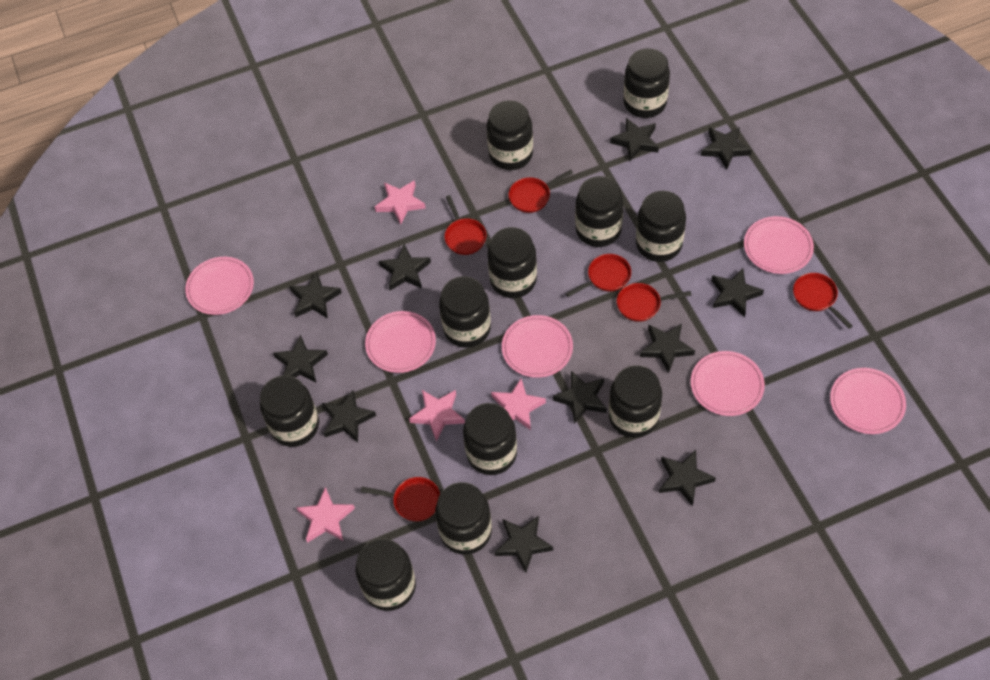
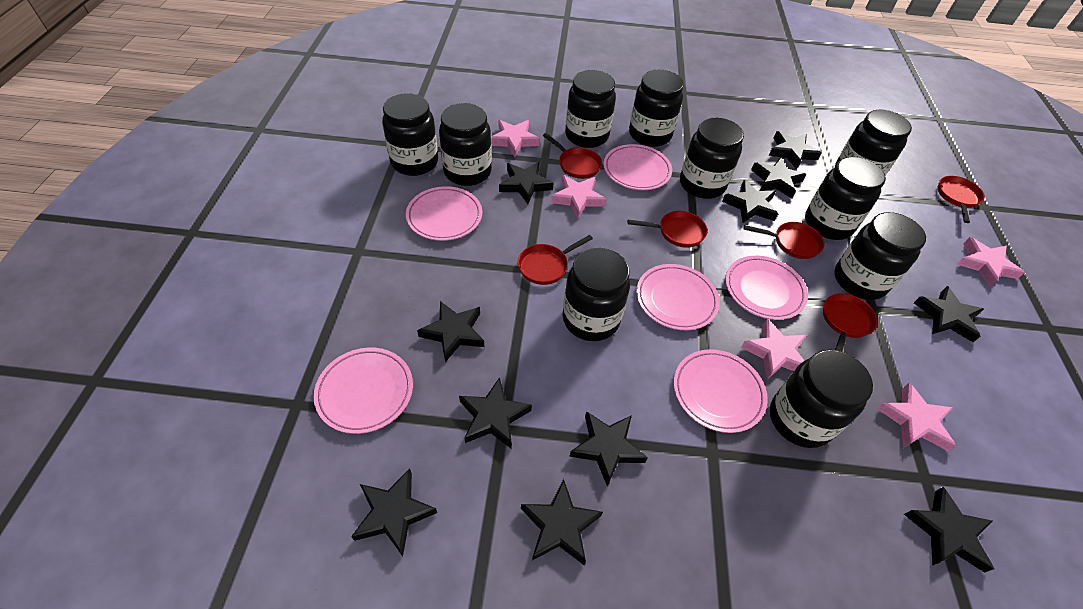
black jar: 11 -> 10
pink star: 4 -> 5

